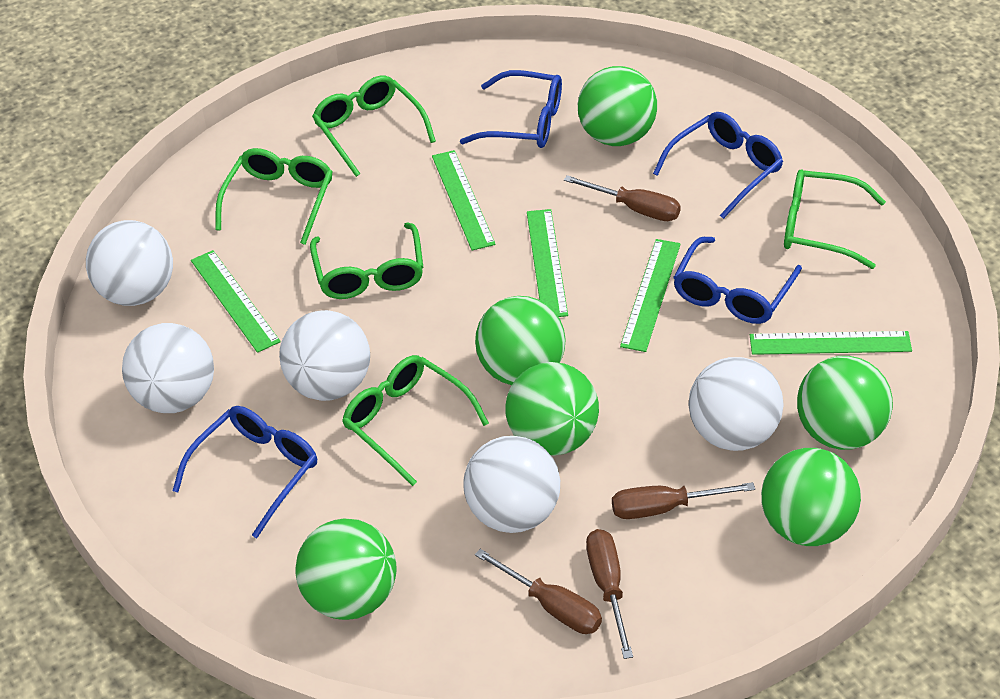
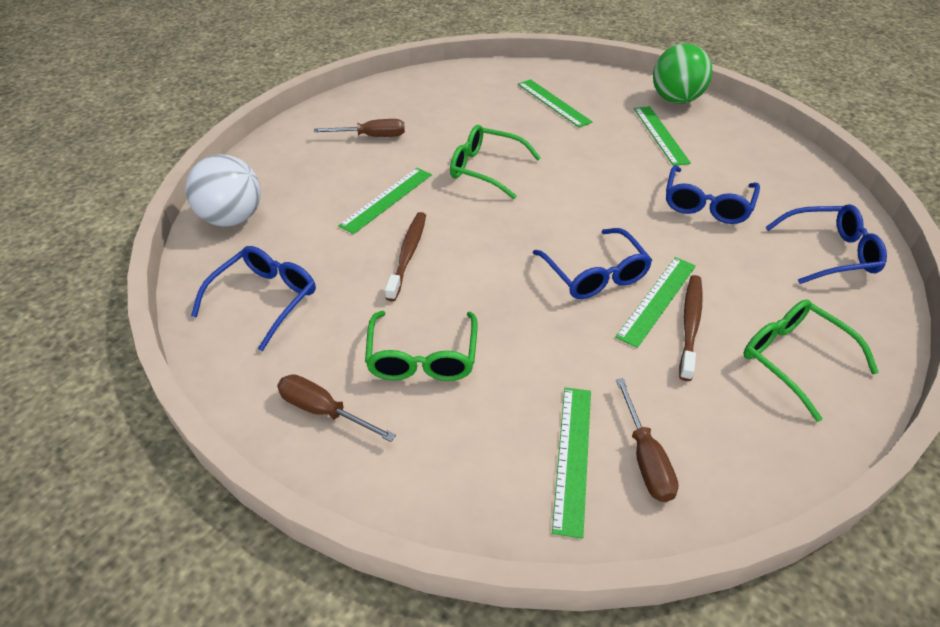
brown screwdriver: 4 -> 3
brown toothbrush: 0 -> 2
green ball: 6 -> 1
green glasses: 5 -> 3
white ball: 5 -> 1

